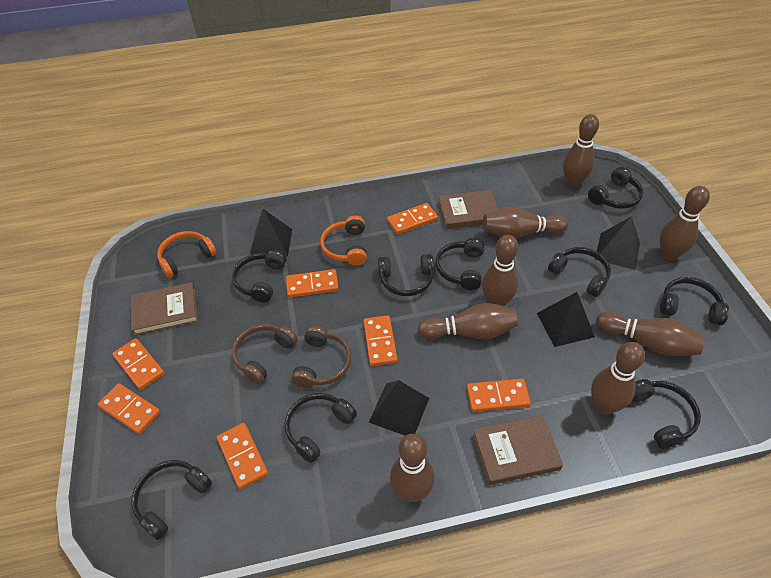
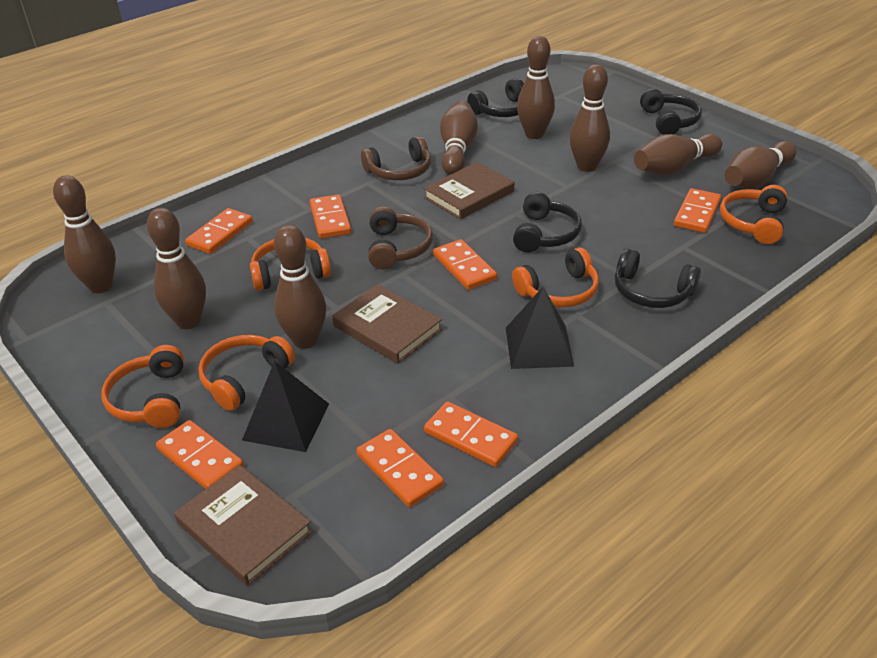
black headphones: 9 -> 4
black pyramid: 4 -> 2
orange headphones: 2 -> 5

